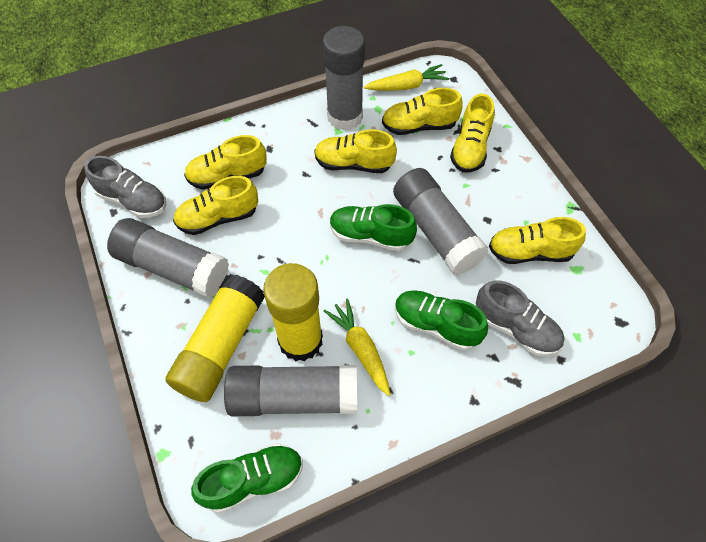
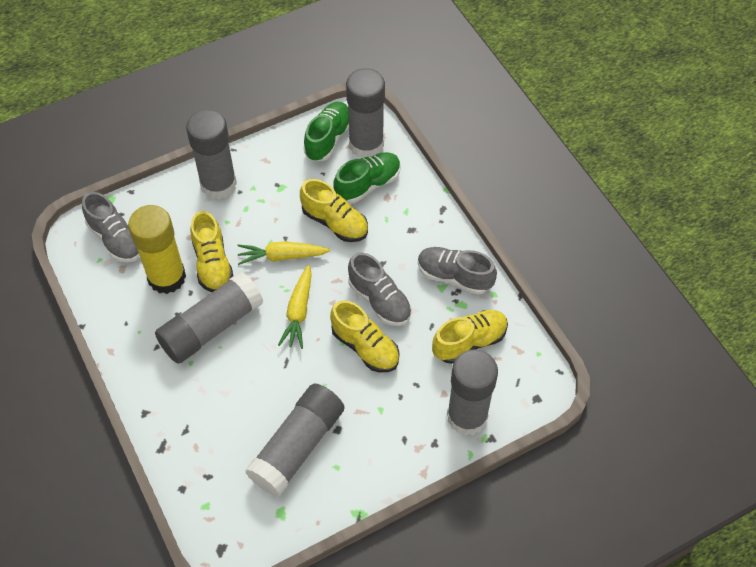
green shoe: 3 -> 2
grey glue stick: 4 -> 5
grey shoe: 2 -> 3
yellow glue stick: 2 -> 1
yellow shoe: 6 -> 4

